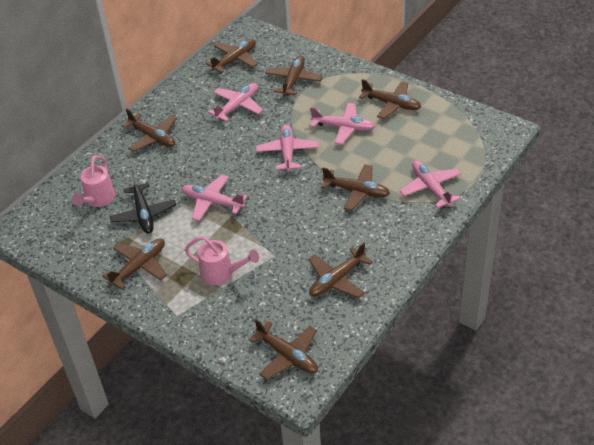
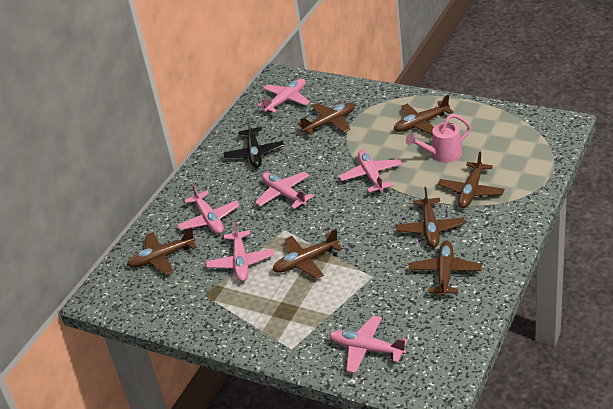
brown plane: 8 -> 7
pink plane: 5 -> 6
pink watering can: 2 -> 1

